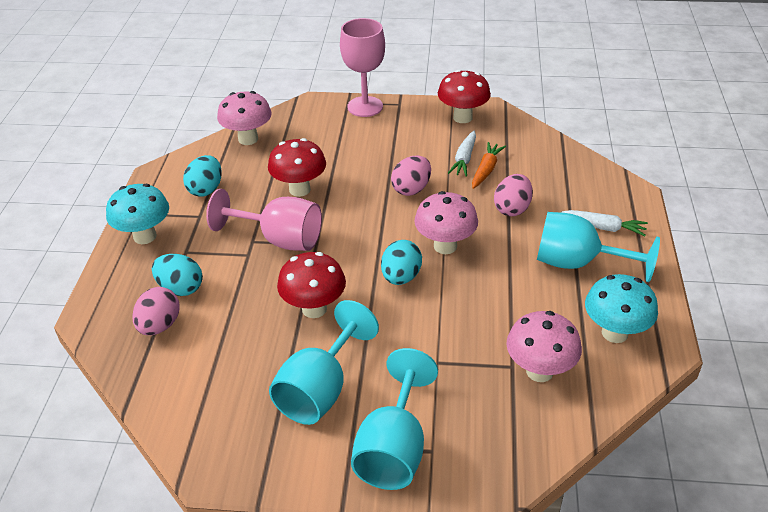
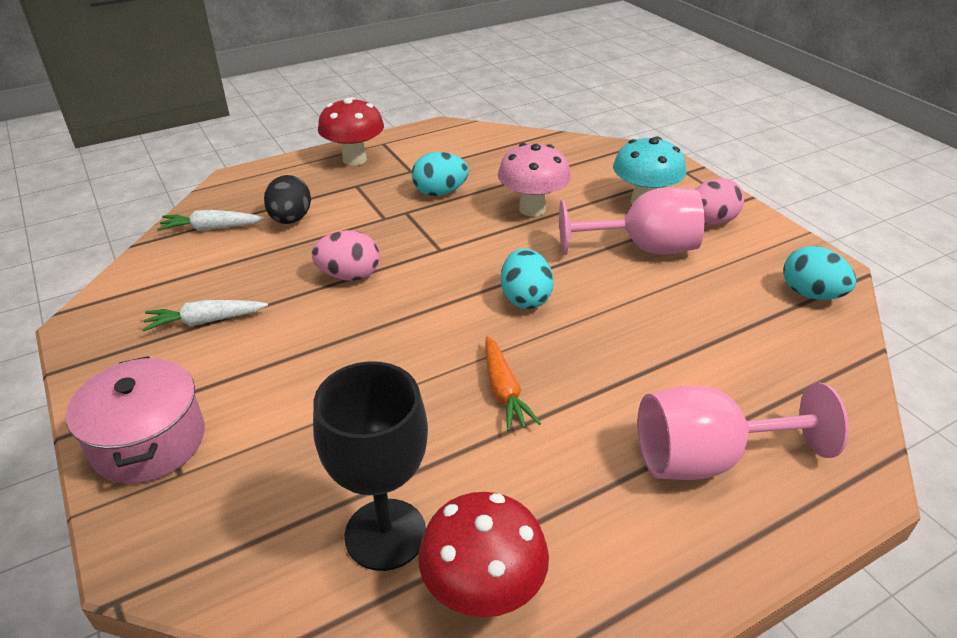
black egg: 0 -> 1
black goblet: 0 -> 1
pink egg: 3 -> 2
pink mushroom: 3 -> 1
pink pot: 0 -> 1
red mushroom: 3 -> 2
turquoise goblet: 3 -> 0
turquoise mushroom: 2 -> 1

